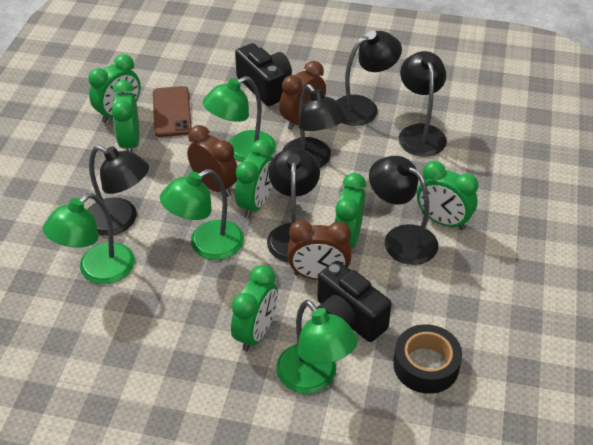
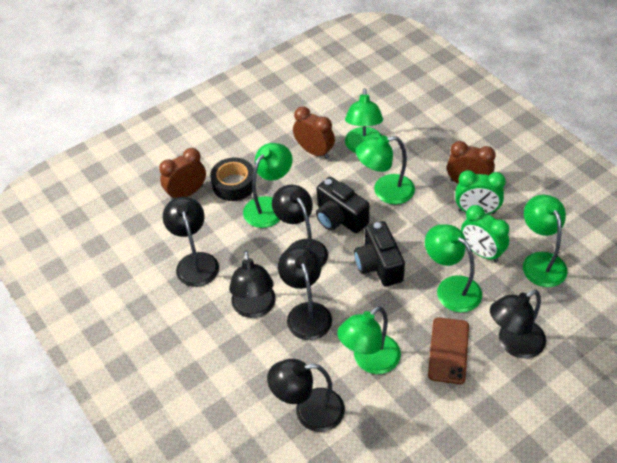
green clock: 6 -> 2
green lamp: 4 -> 6

